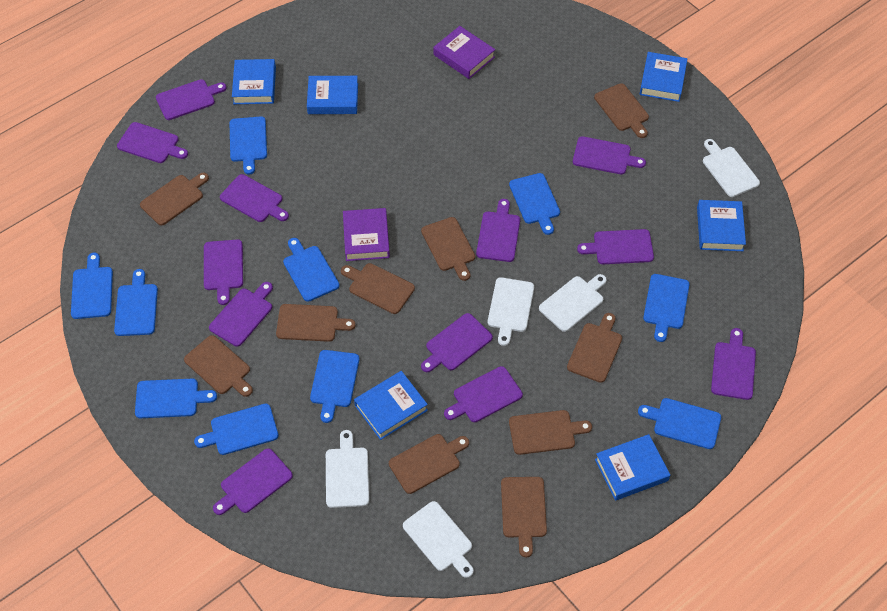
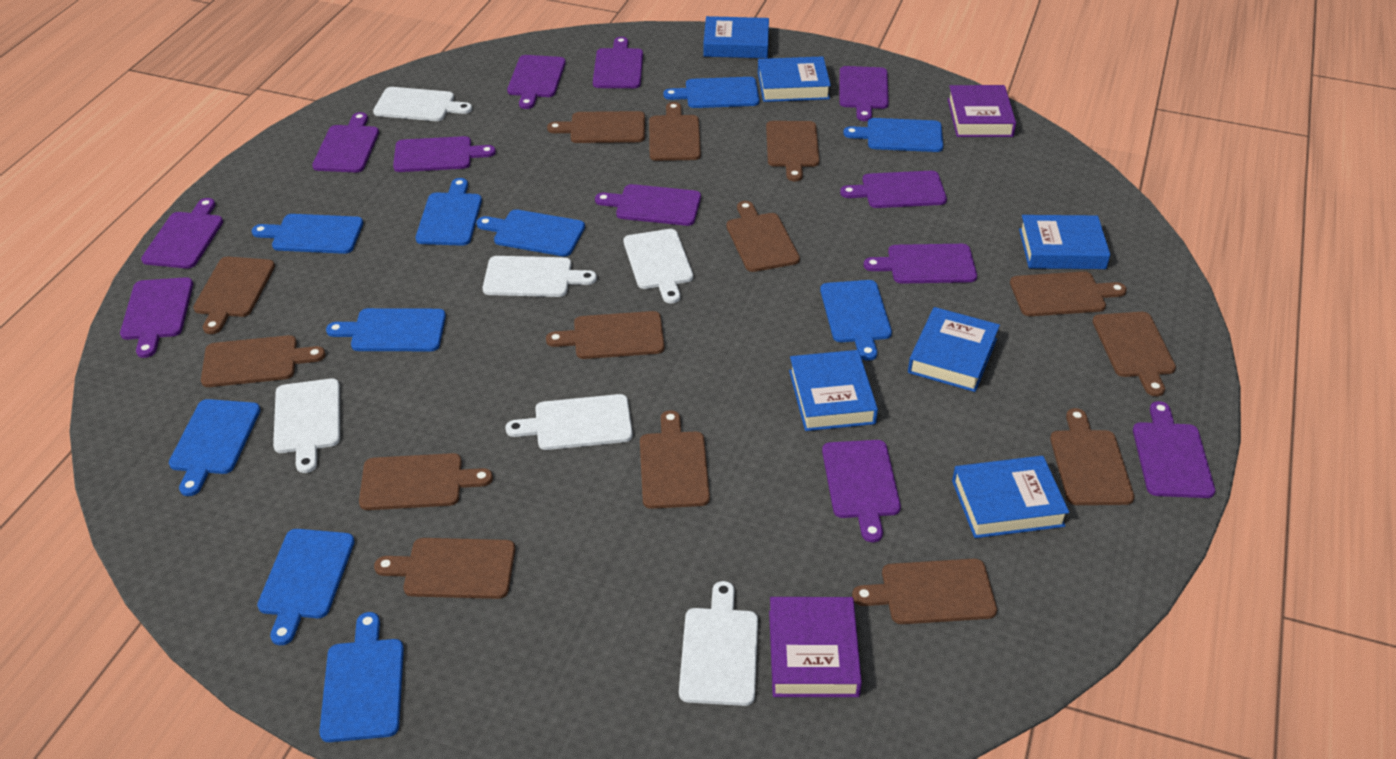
brown cutting board: 10 -> 14
white cutting board: 5 -> 6

